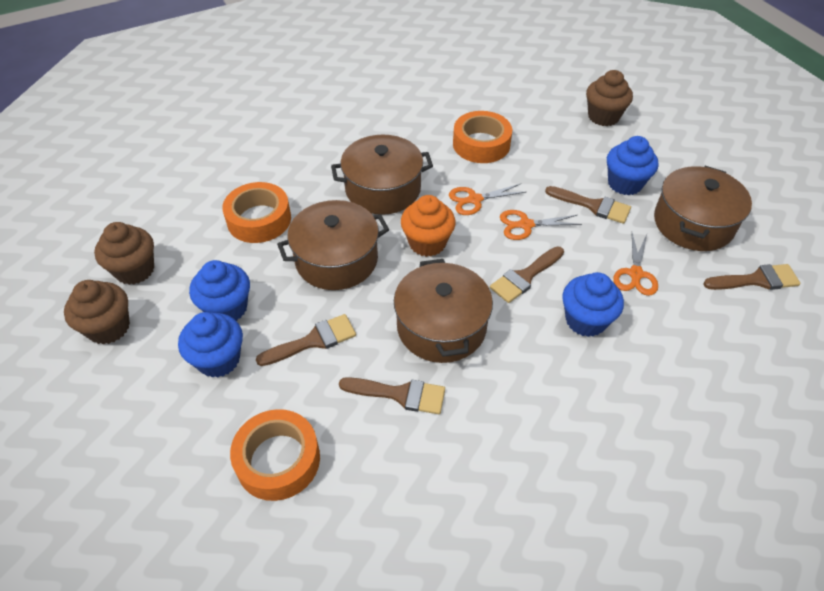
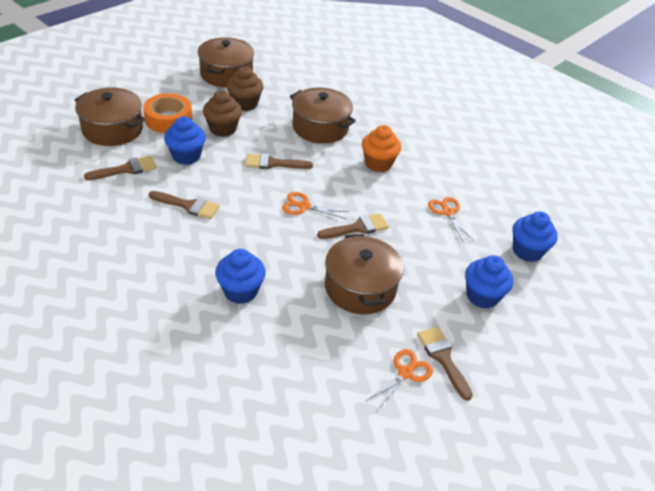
brown cupcake: 3 -> 2
orange tape: 3 -> 1

